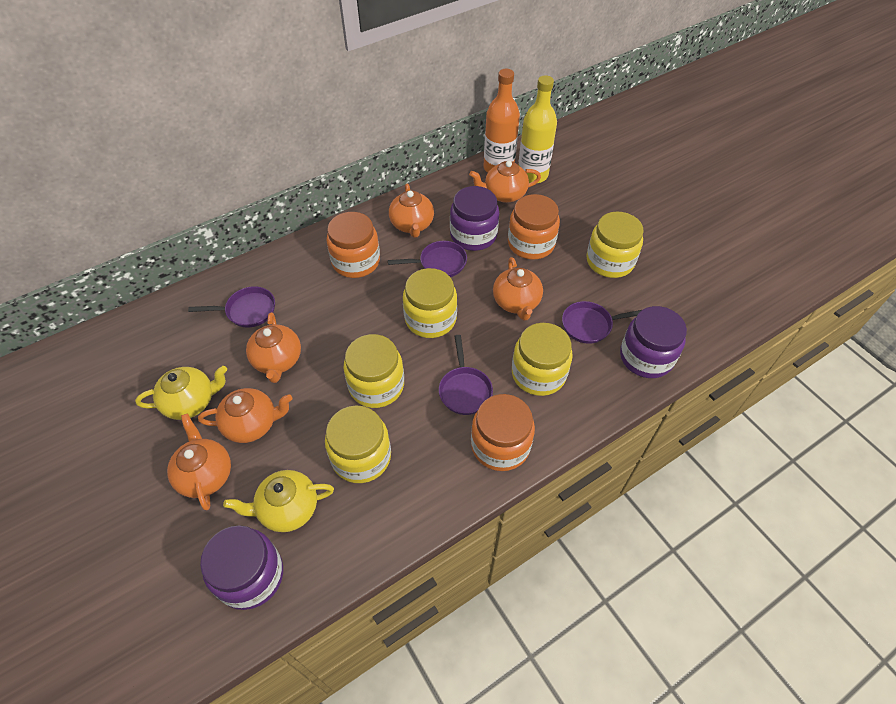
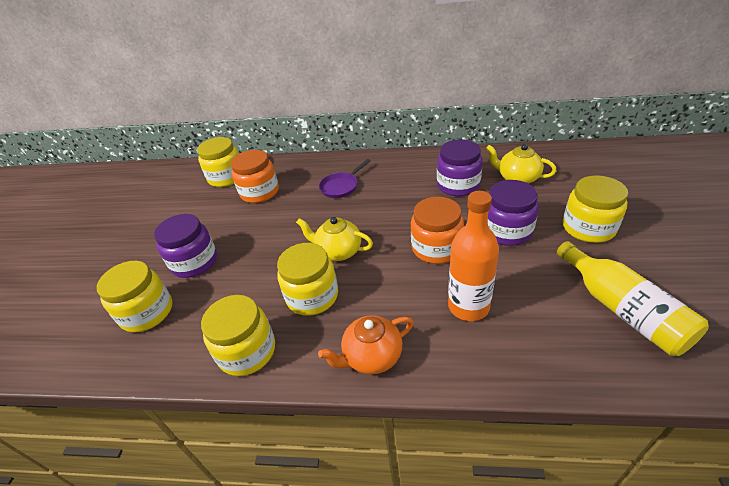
orange jar: 3 -> 2
orange teapot: 6 -> 1
purple pan: 4 -> 1

